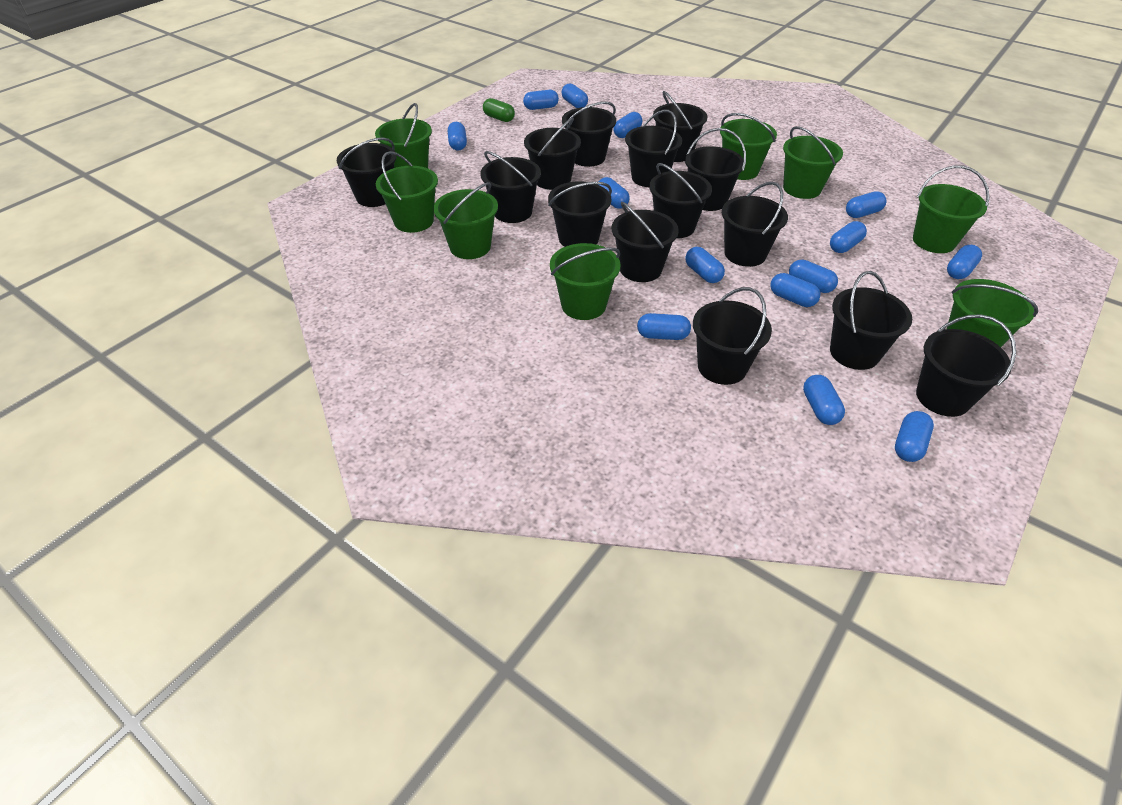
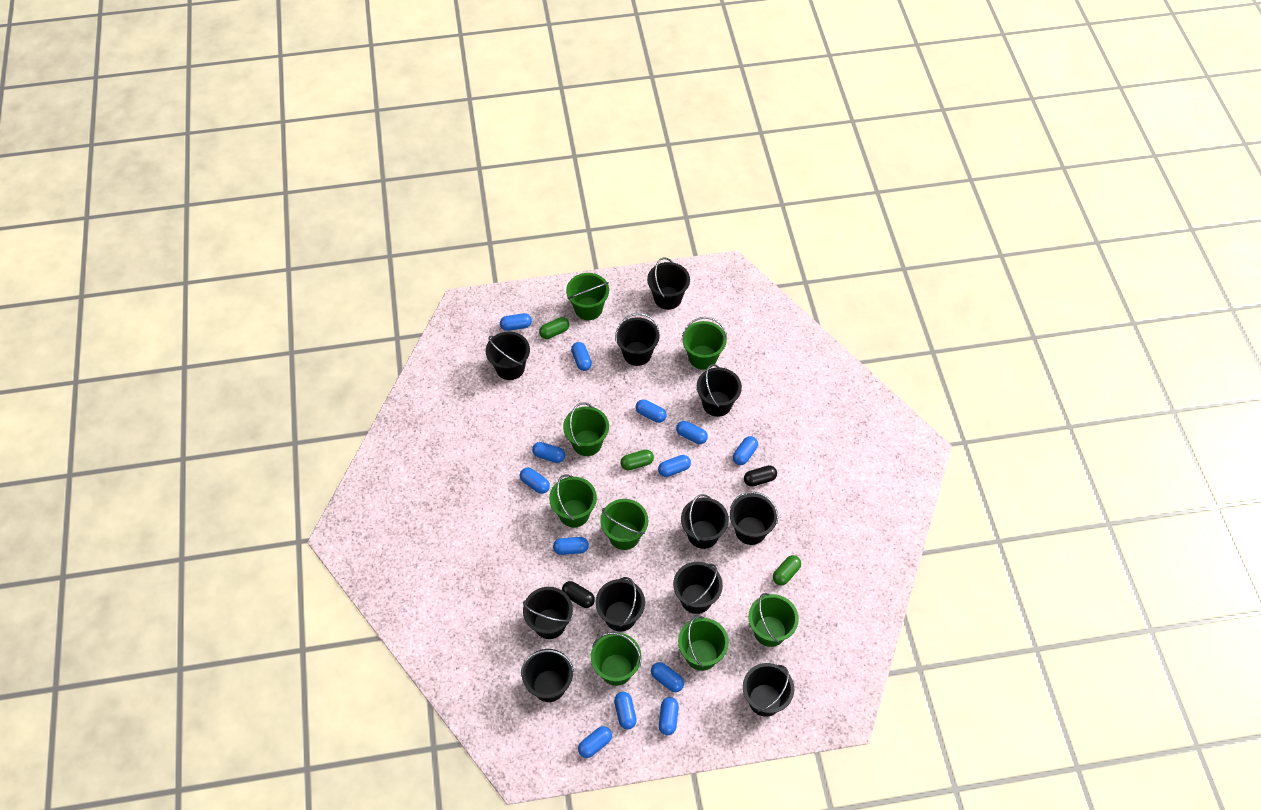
black bucket: 14 -> 11
black capsule: 0 -> 2
blue capsule: 14 -> 13
green capsule: 1 -> 3

